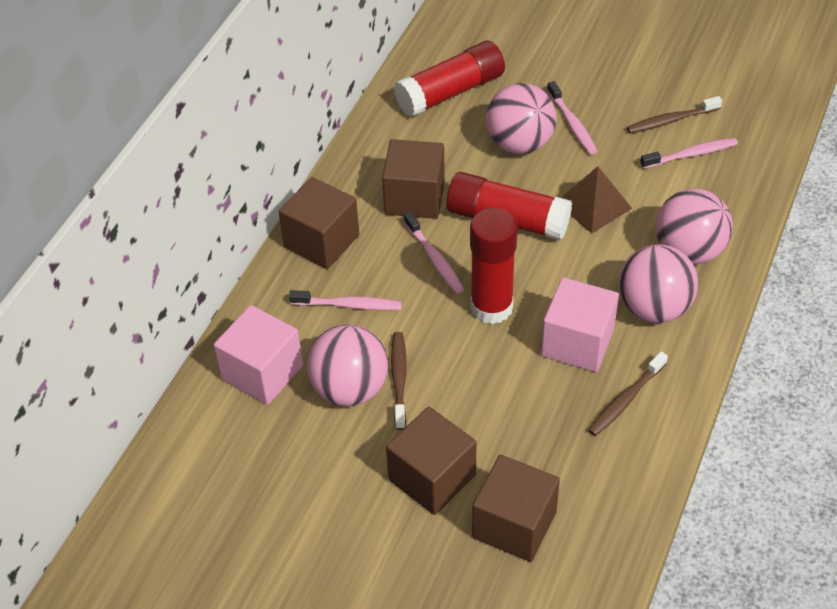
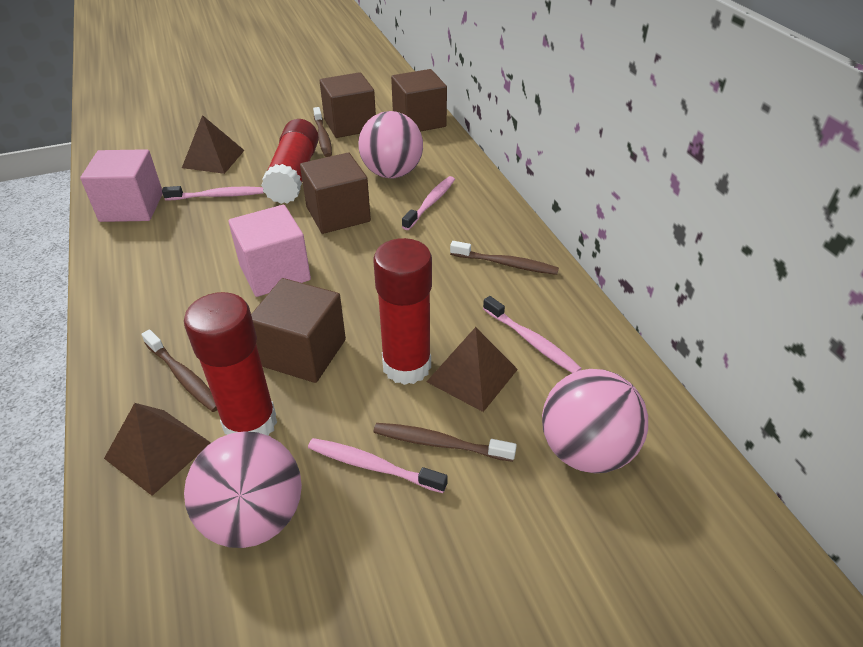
brown pyramid: 1 -> 3
brown toothbrush: 3 -> 4
pink ball: 4 -> 3

